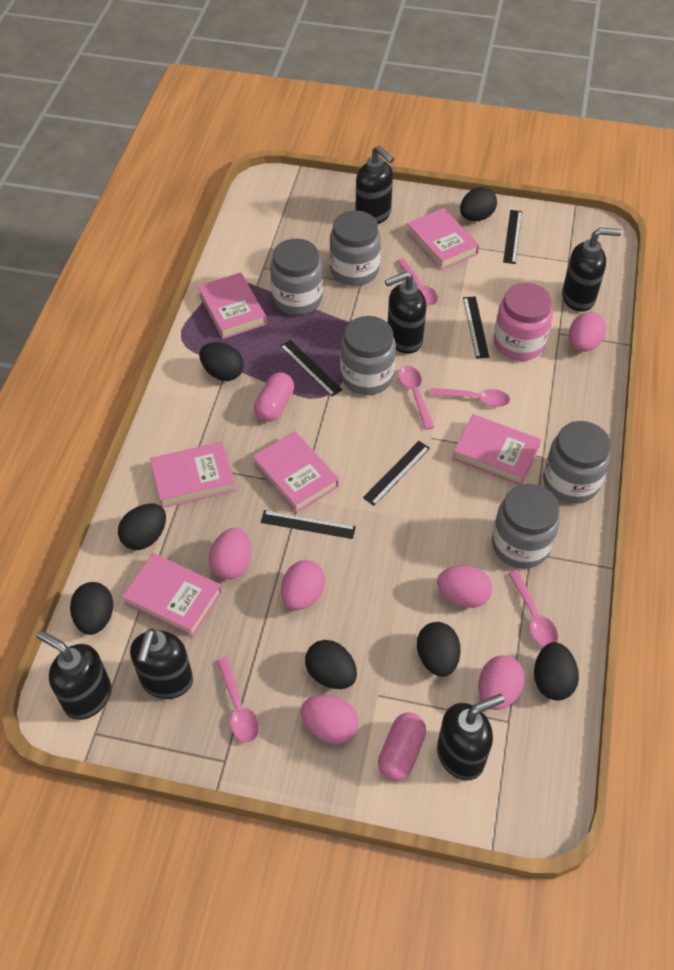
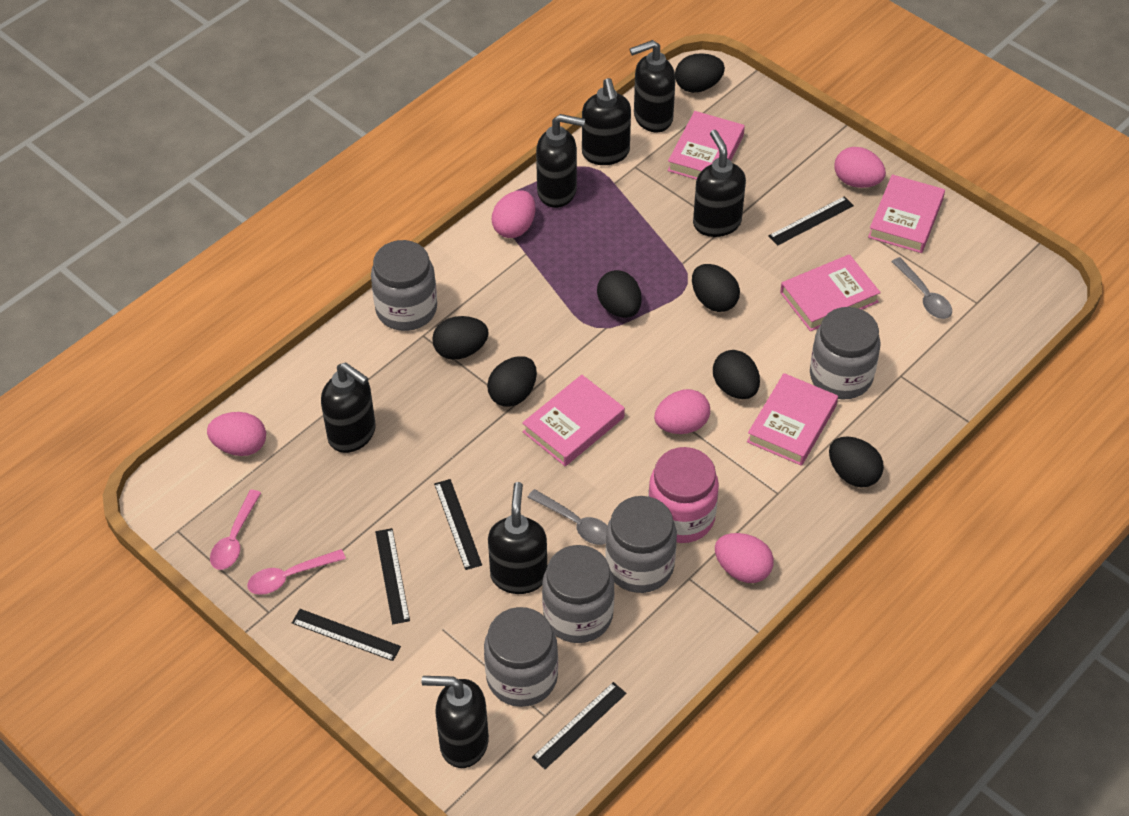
black soap dispenser: 6 -> 7
grey spoon: 0 -> 2
pink book: 6 -> 5
pink capsule: 2 -> 0
pink egg: 6 -> 5
pink spoon: 5 -> 2

